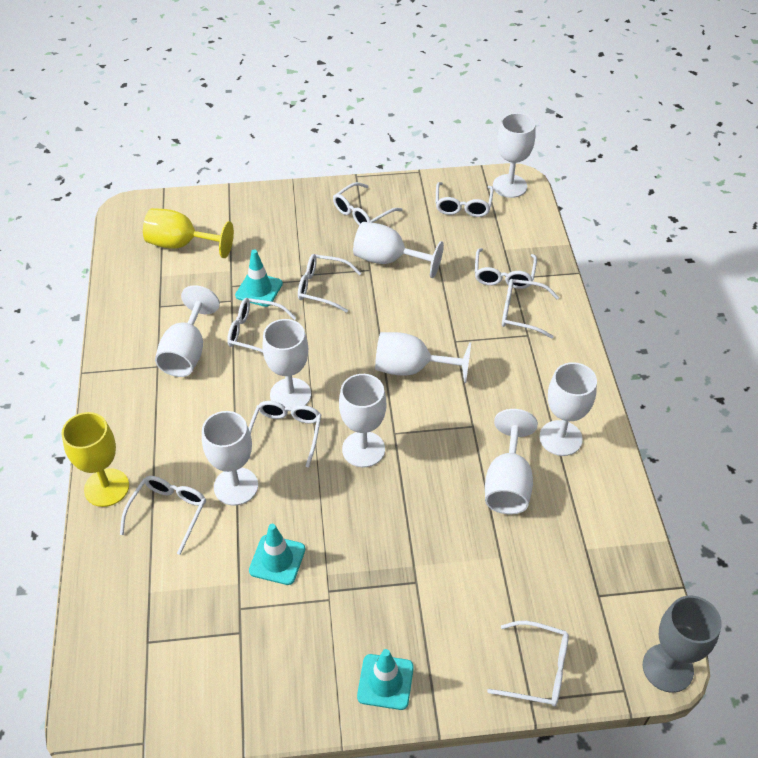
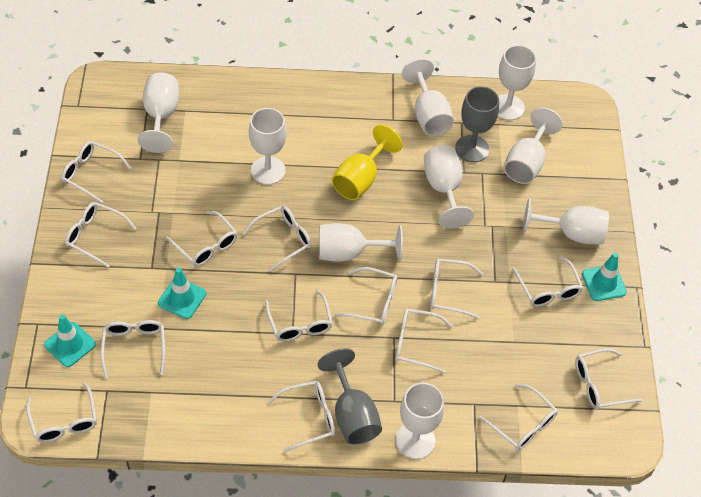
grey goblet: 1 -> 2
white glasses: 9 -> 14
yellow goblet: 2 -> 1

